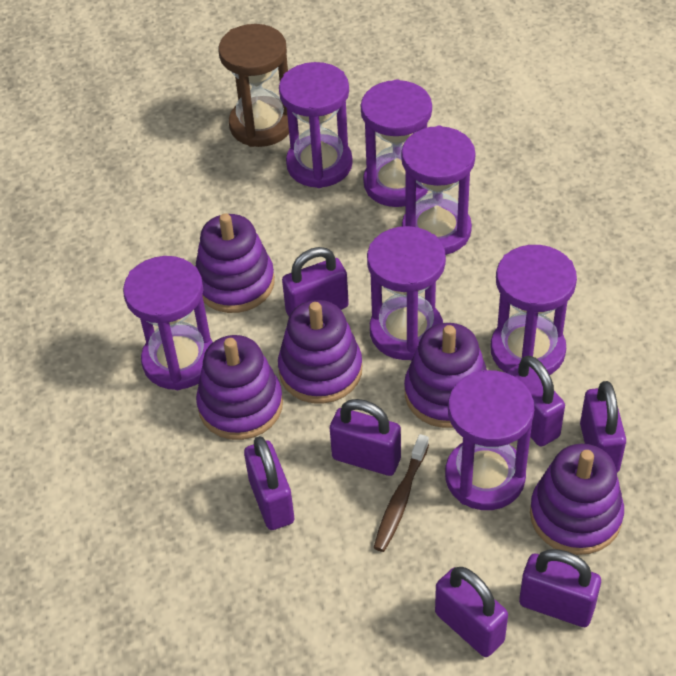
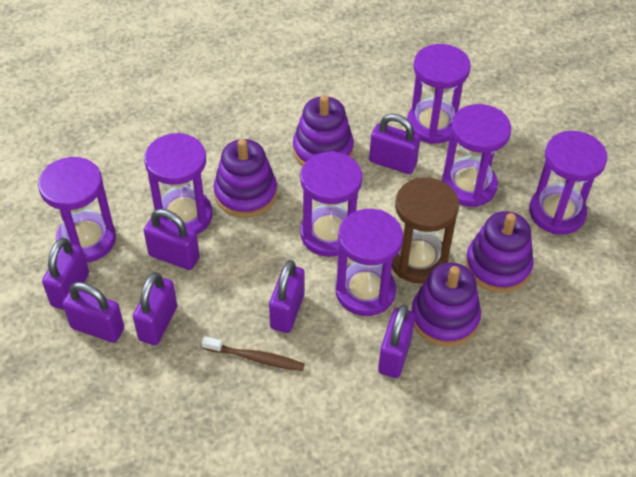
purple stacking toy: 5 -> 4

